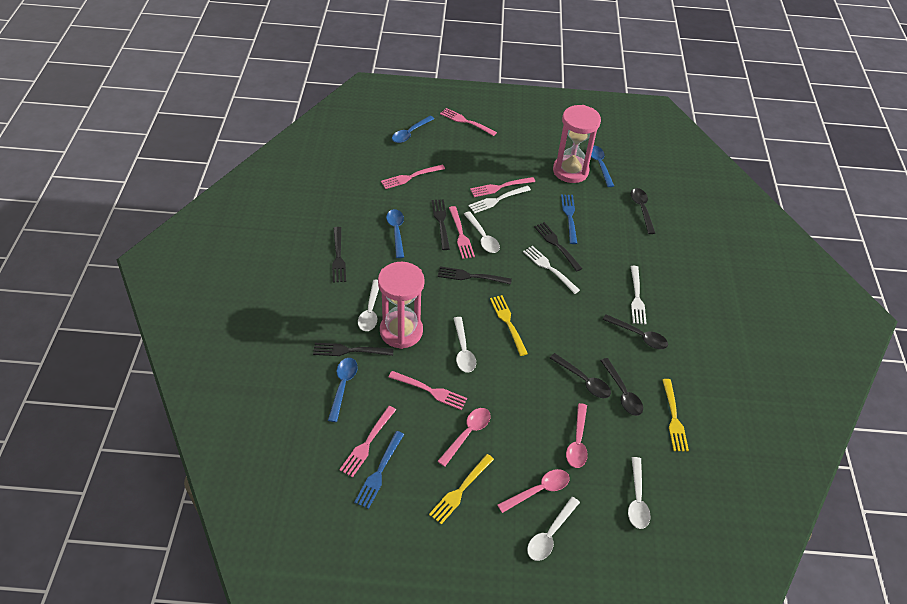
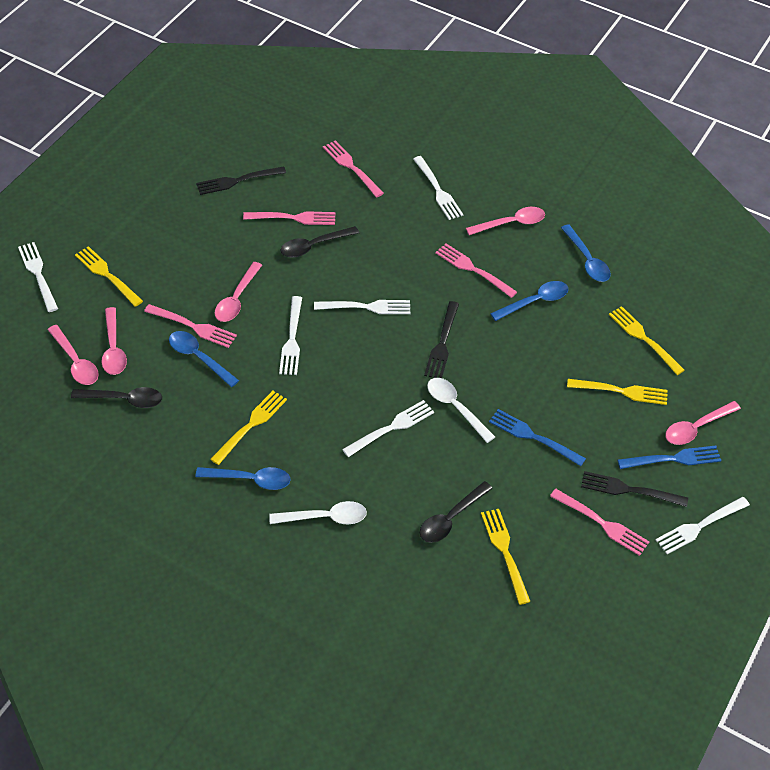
black fork: 5 -> 3
black spoon: 4 -> 3
pink fork: 6 -> 5
pink hourglass: 2 -> 0
pink spoon: 3 -> 5
white fork: 3 -> 6
white spoon: 5 -> 2
yellow fork: 3 -> 5

